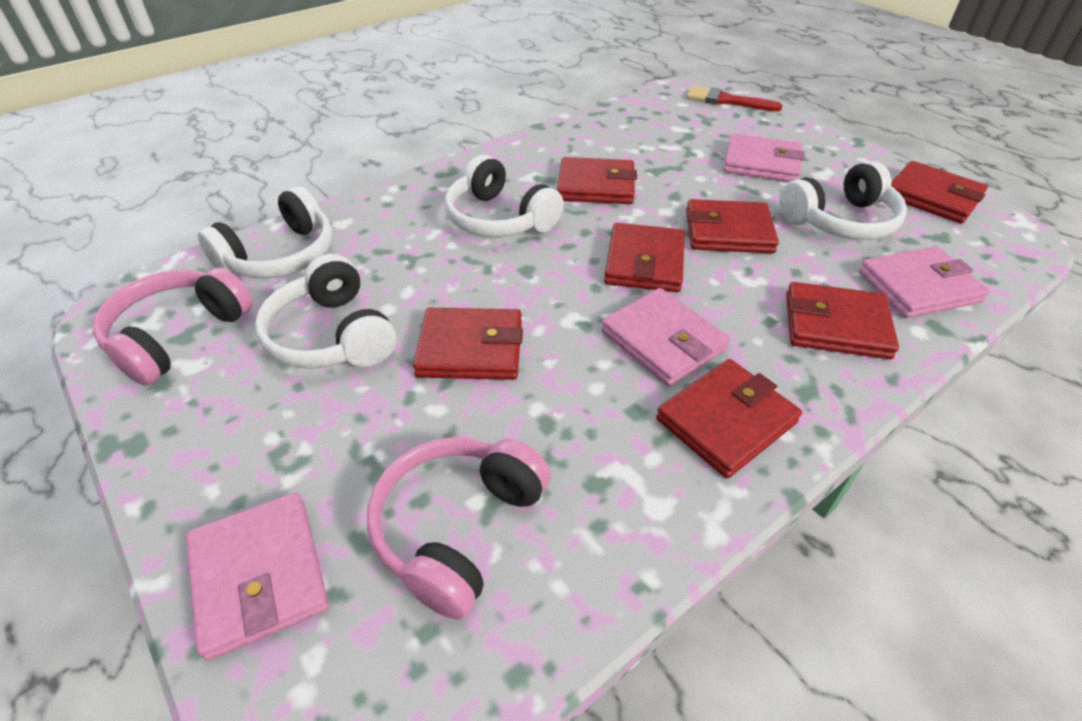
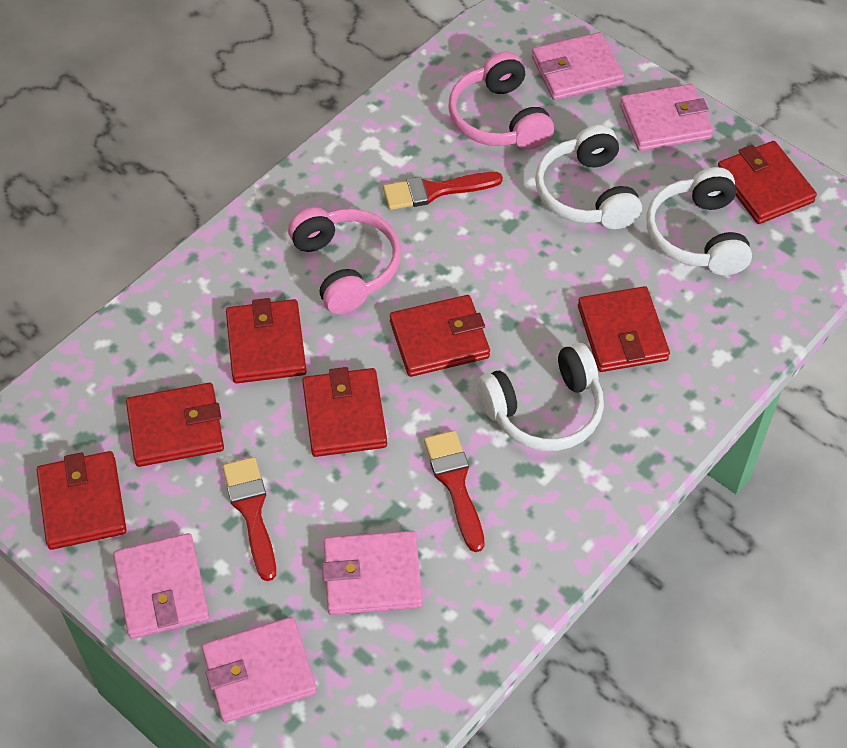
pink wallet: 4 -> 5
red brush: 1 -> 3
white headphones: 4 -> 3

